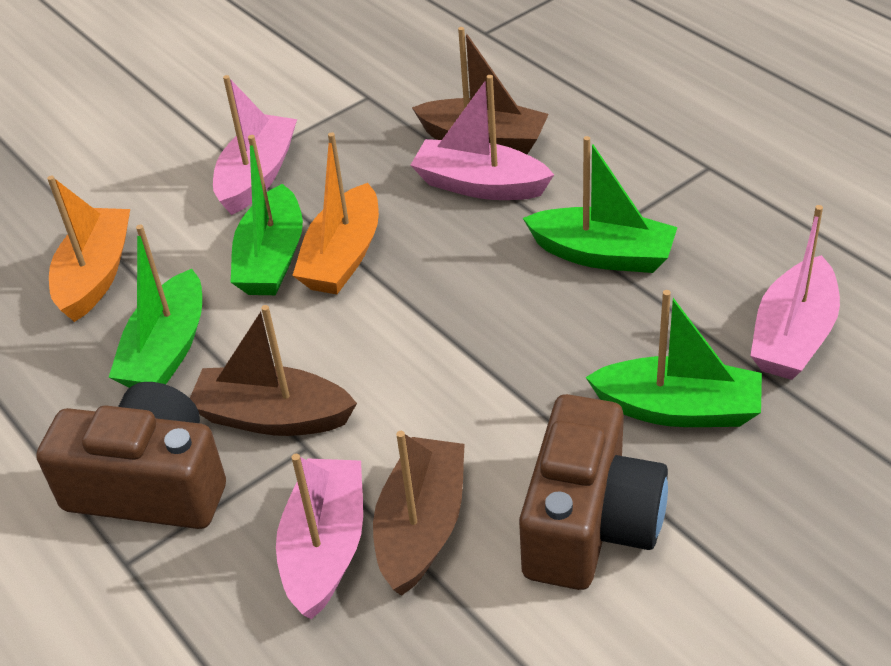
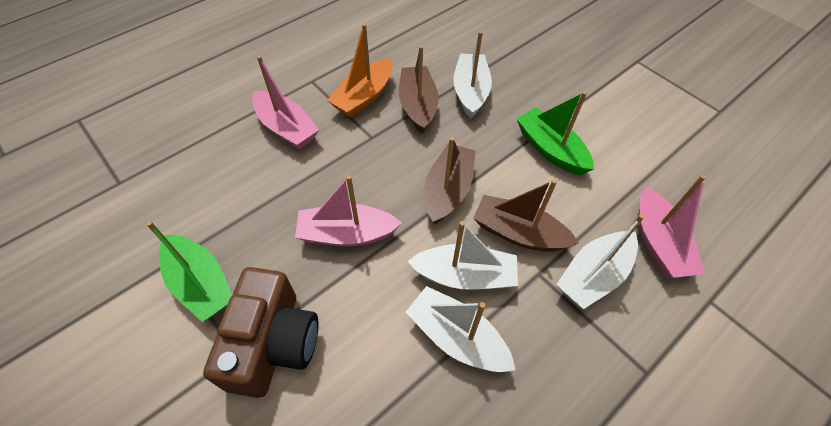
brown camera: 2 -> 1
green boat: 4 -> 2
orange boat: 2 -> 1
pink boat: 4 -> 3
white boat: 0 -> 4

